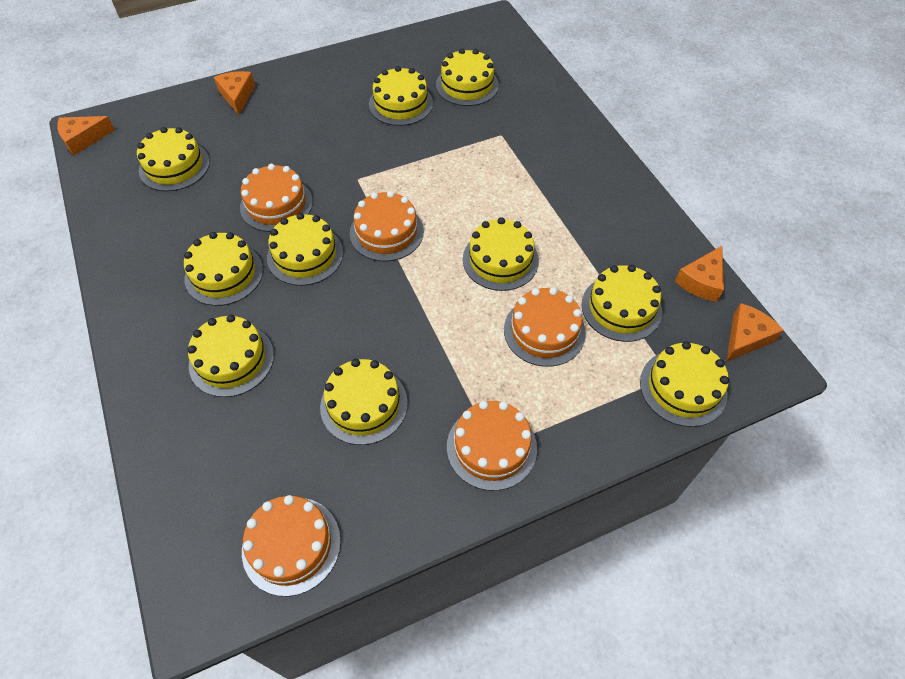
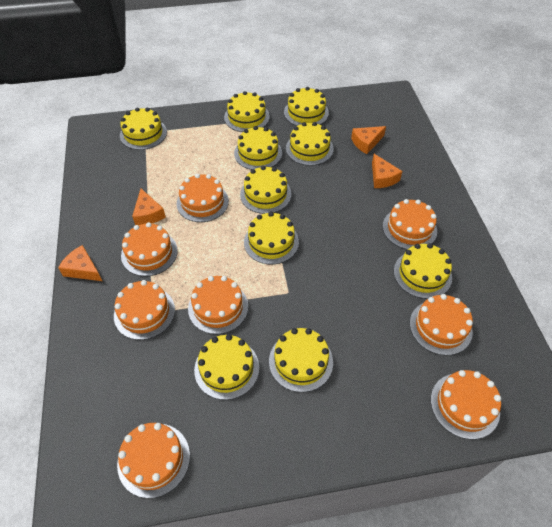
orange cake: 5 -> 8

